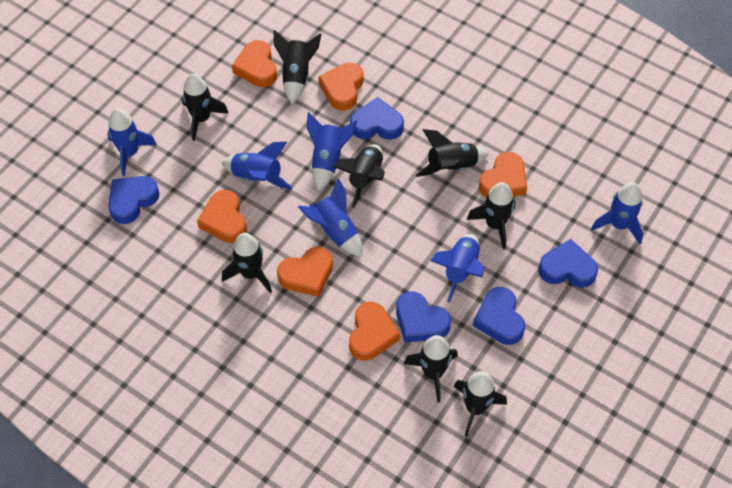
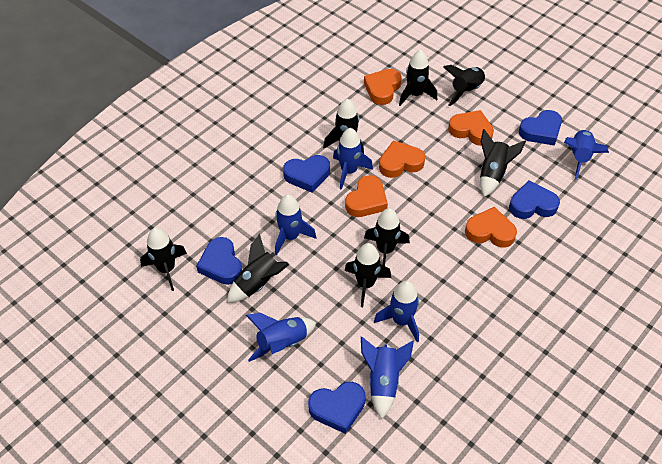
orange heart: 6 -> 5

